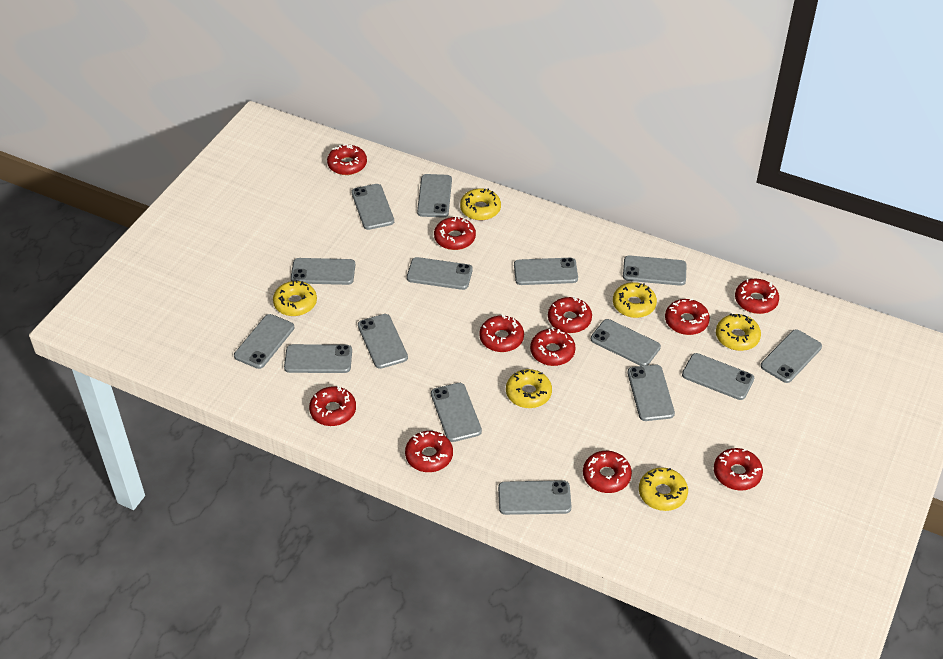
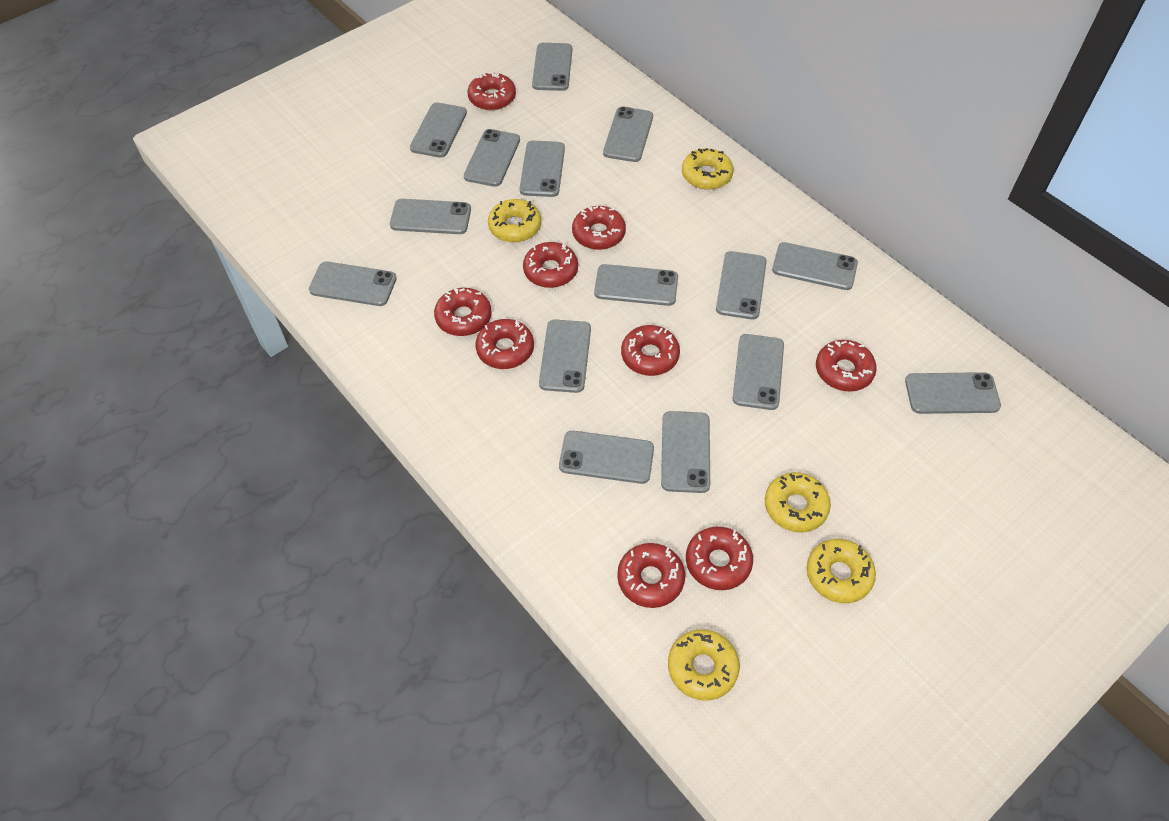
red donut: 11 -> 9
yellow donut: 6 -> 5

